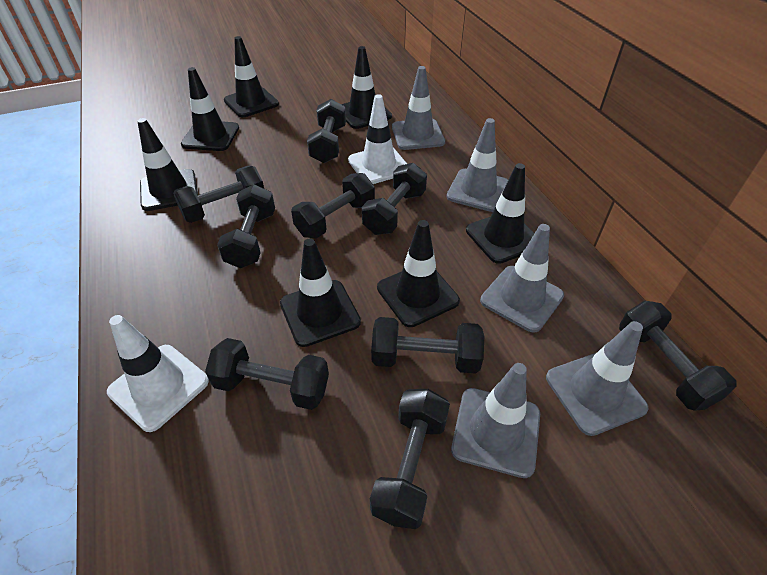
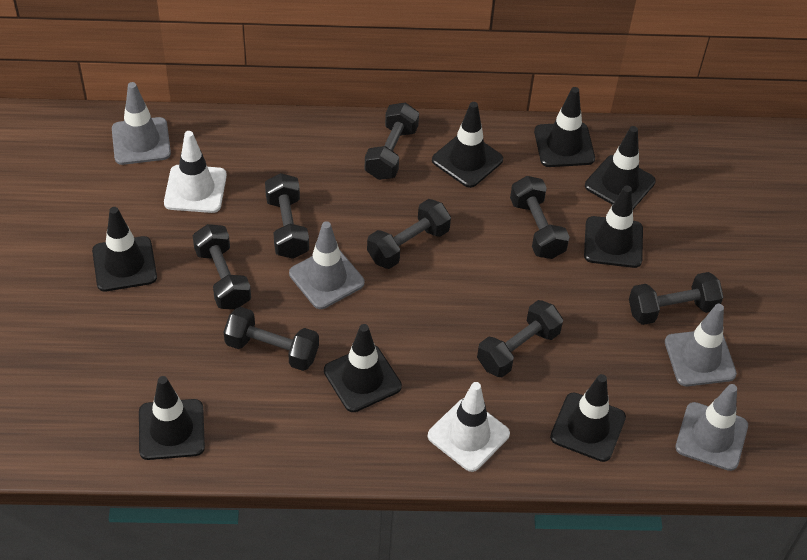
black dumbbell: 9 -> 8
black traffic cone: 7 -> 8
grey traffic cone: 5 -> 4

